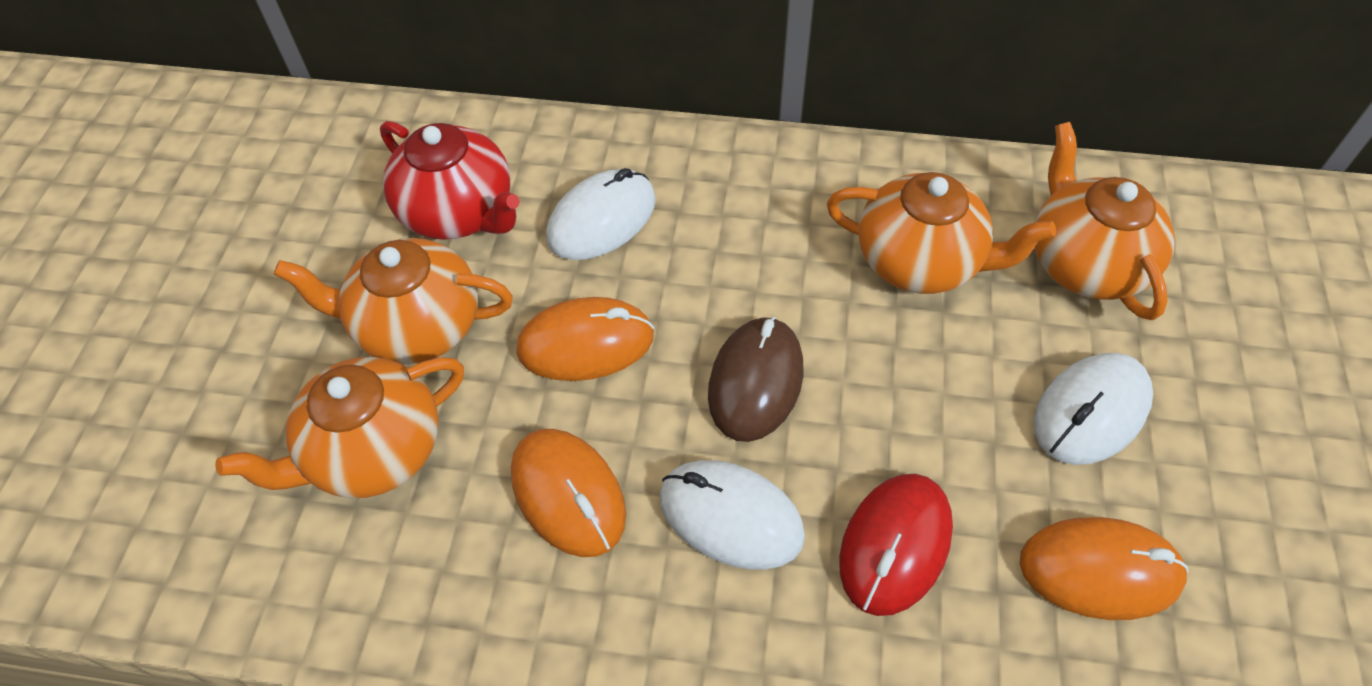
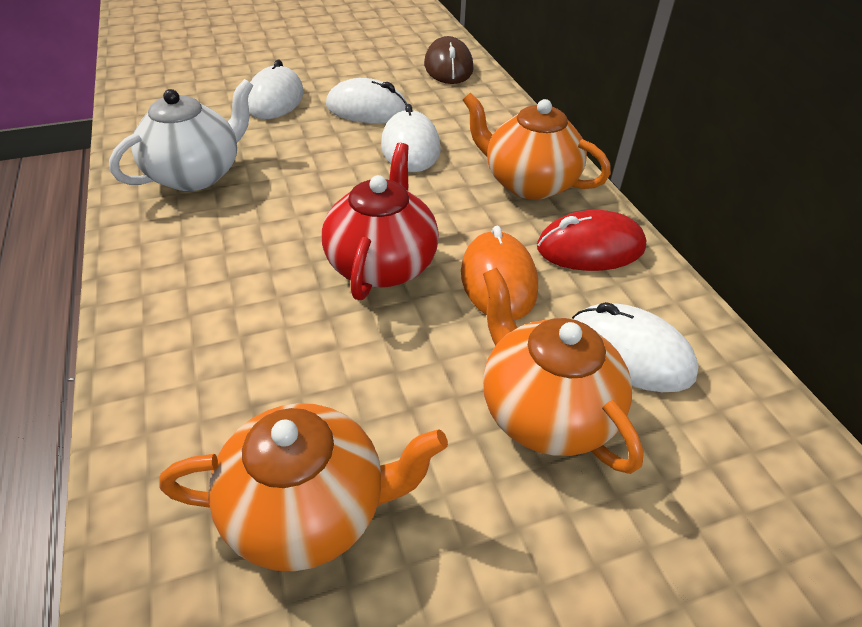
orange mouse: 3 -> 1
orange teapot: 4 -> 3
white mouse: 3 -> 4
white teapot: 0 -> 1

